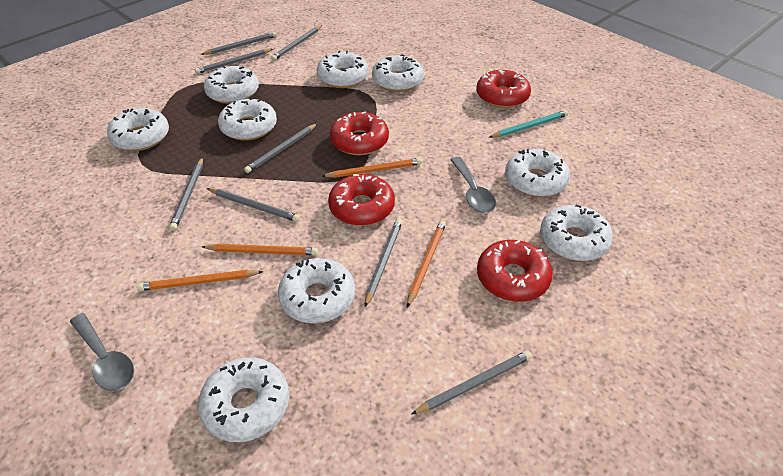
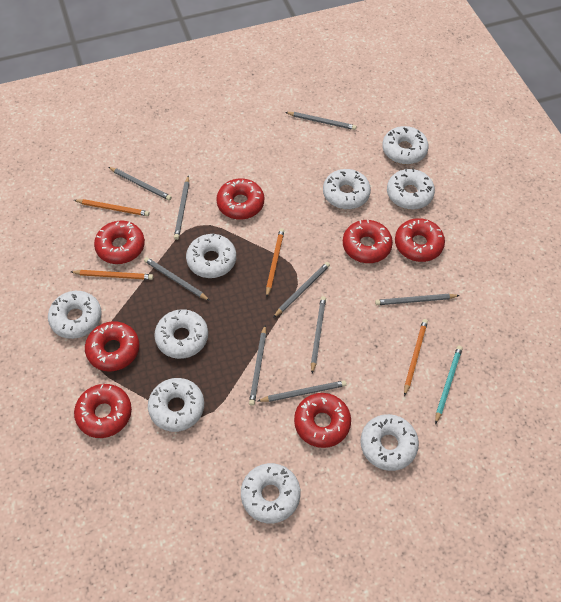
grey pencil: 8 -> 9
grey spoon: 2 -> 0
red donut: 4 -> 7

